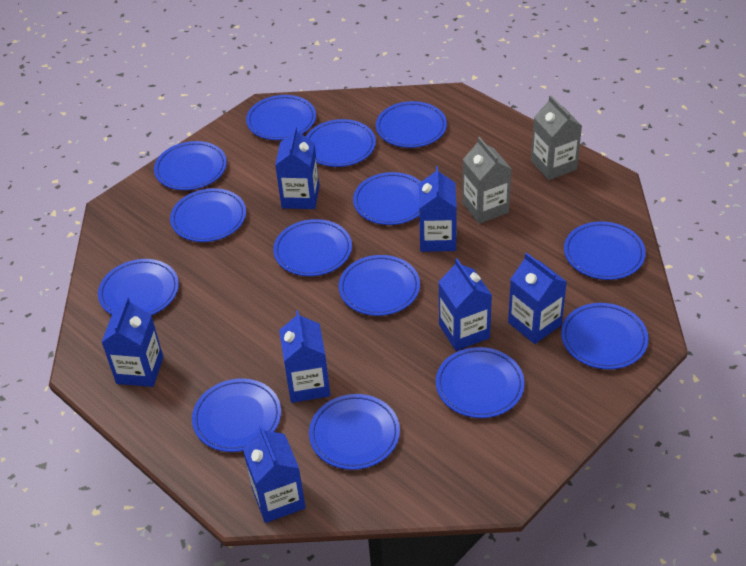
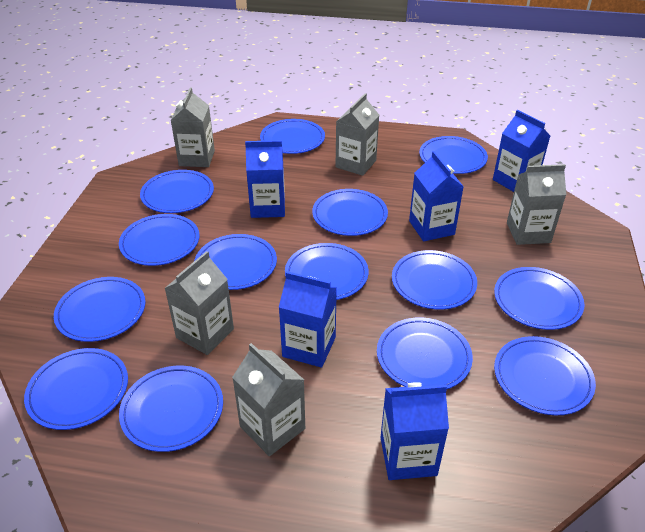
blue carton: 7 -> 5
grey carton: 2 -> 5

